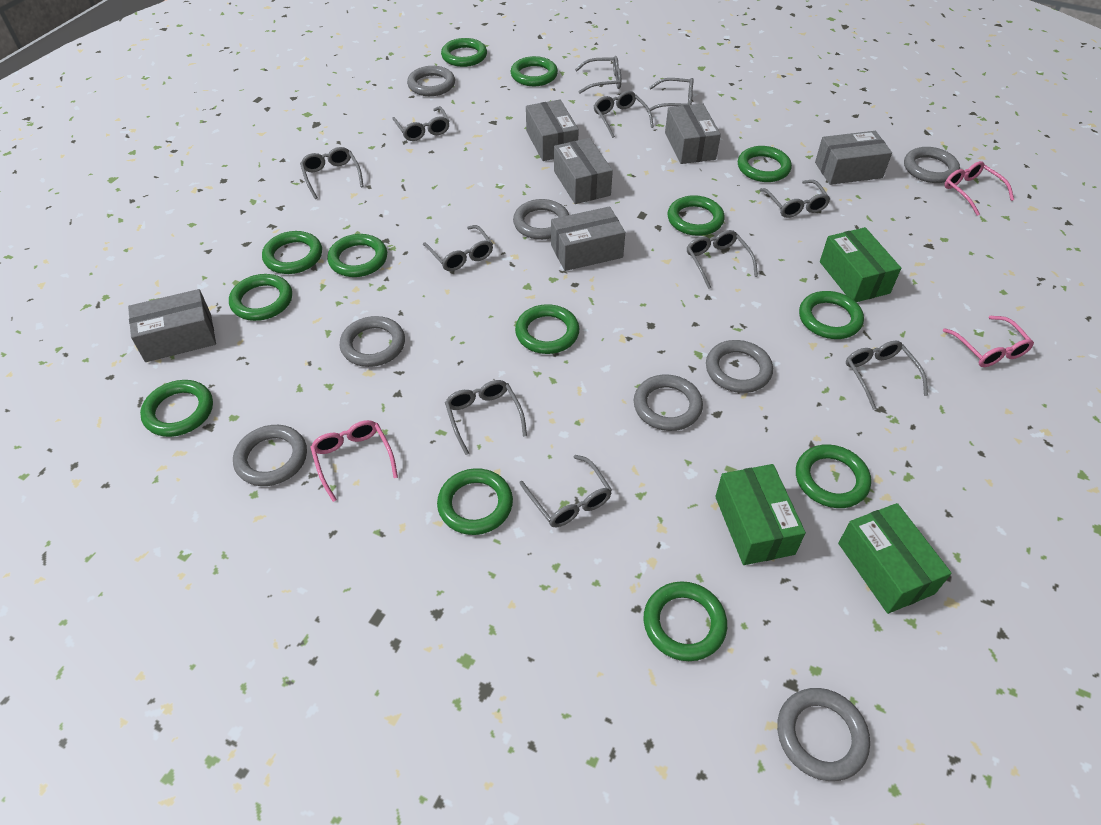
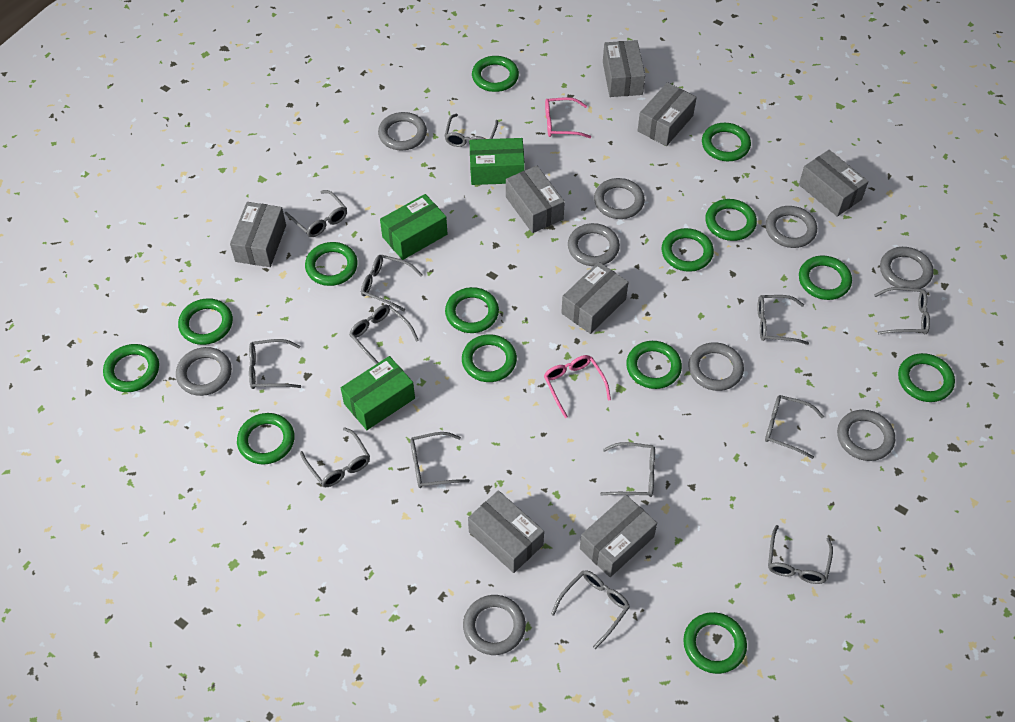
green ring: 13 -> 14
grey box: 6 -> 8
grey glasses: 11 -> 13
grey ring: 8 -> 9
pink glasses: 3 -> 2

